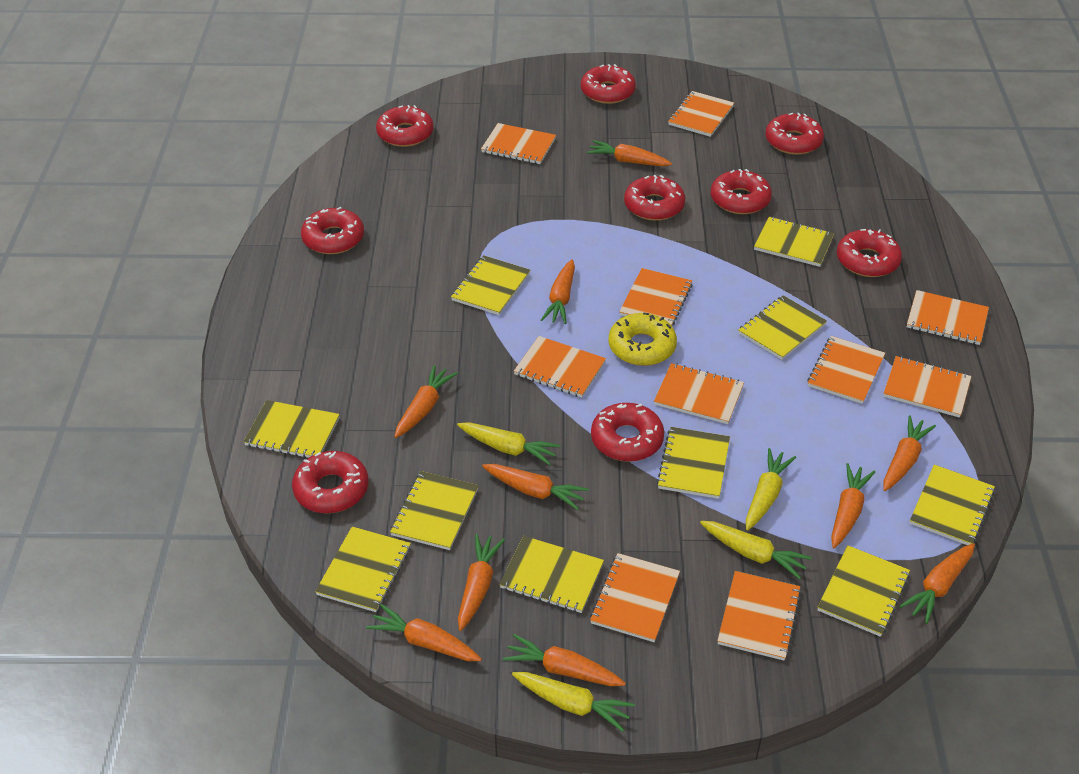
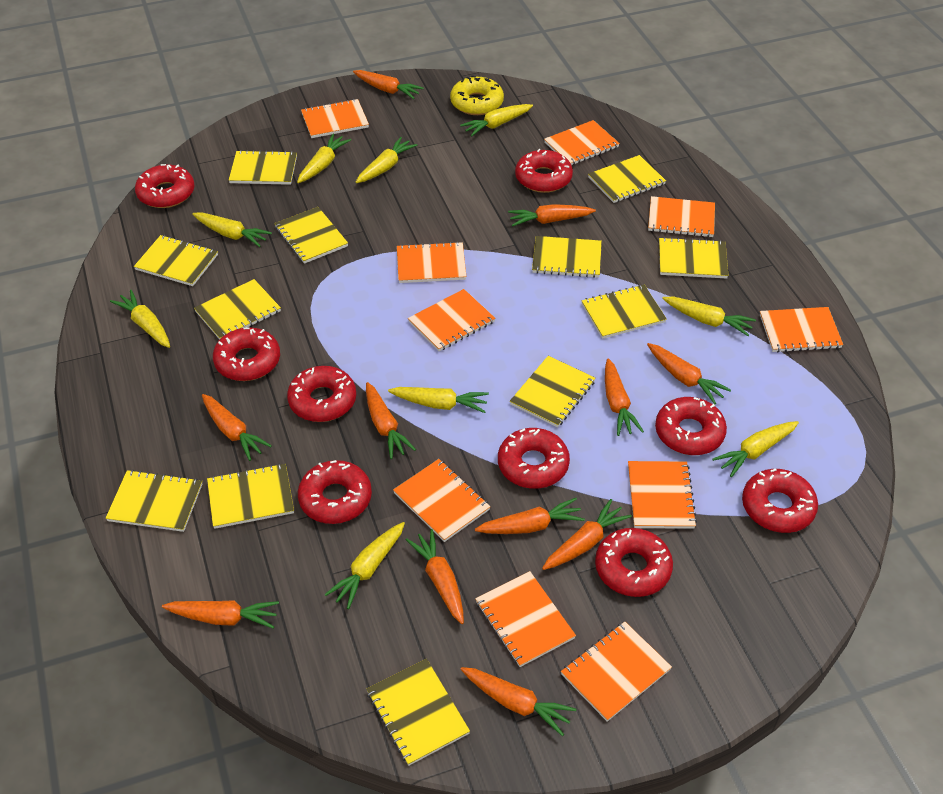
orange carrot: 10 -> 11
yellow carrot: 4 -> 9
yellow notebook: 10 -> 12

